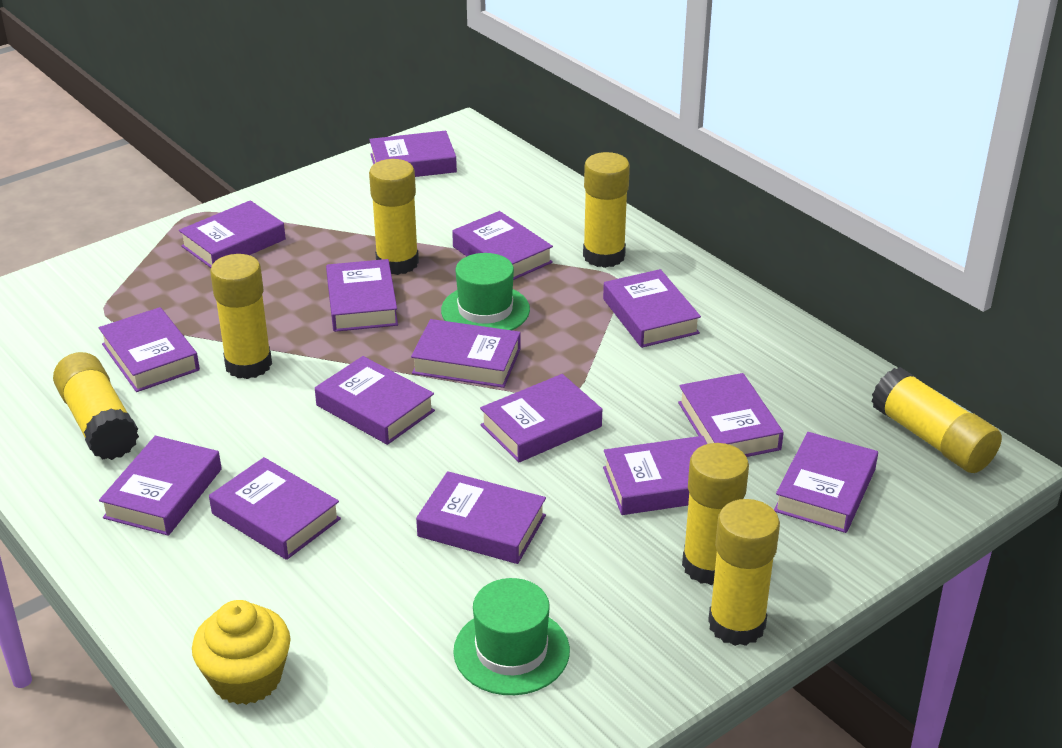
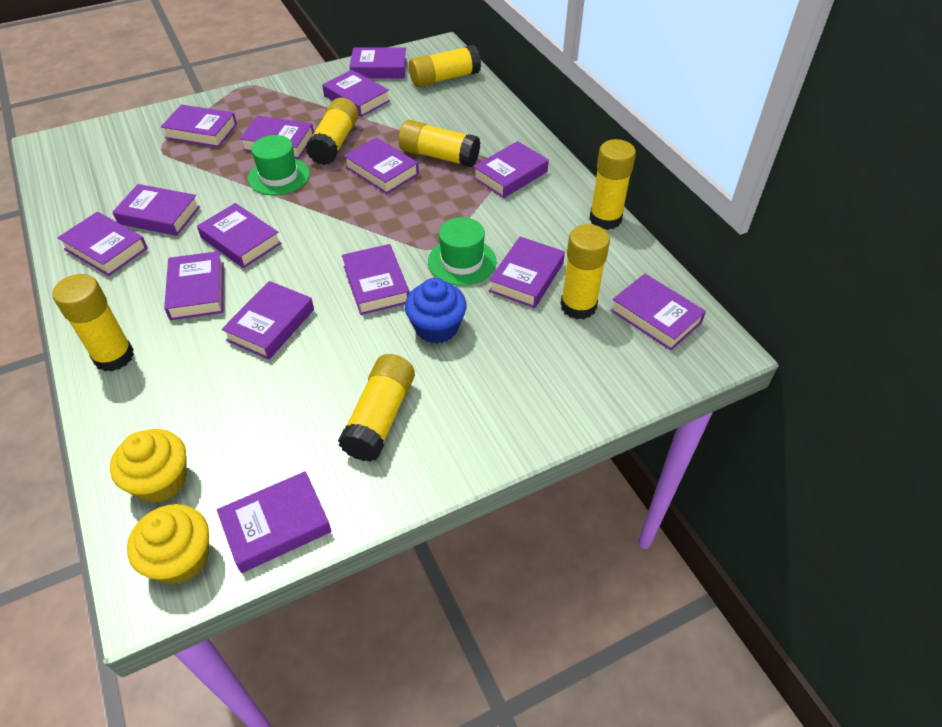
blue cupcake: 0 -> 1
yellow cupcake: 1 -> 2

